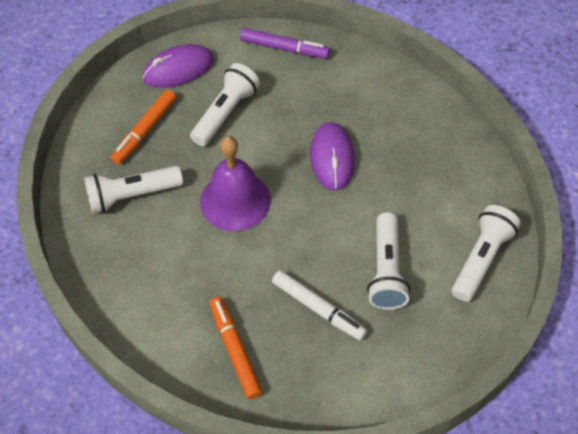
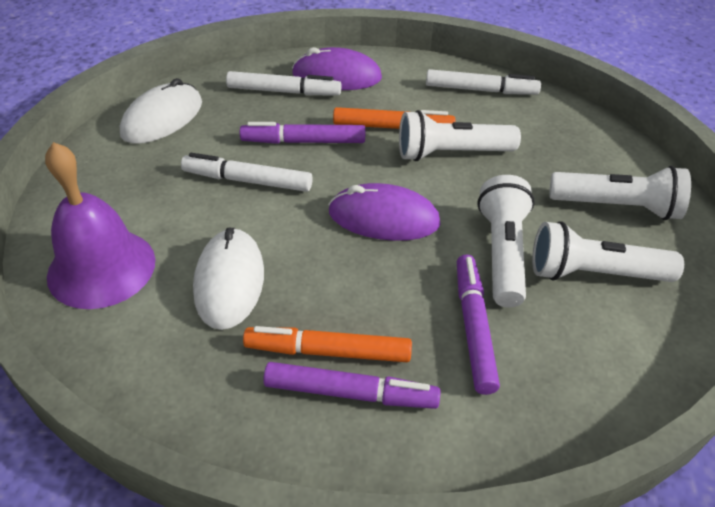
purple marker: 1 -> 3
white marker: 1 -> 3
white mouse: 0 -> 2

